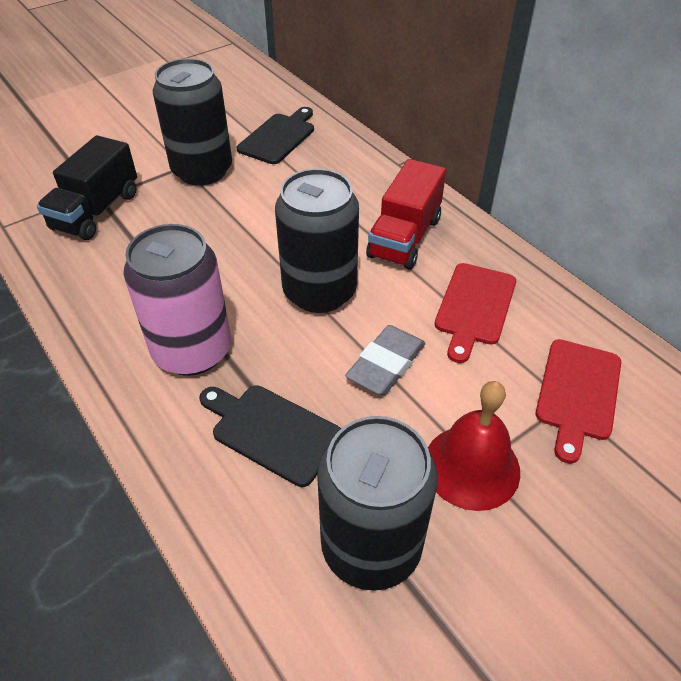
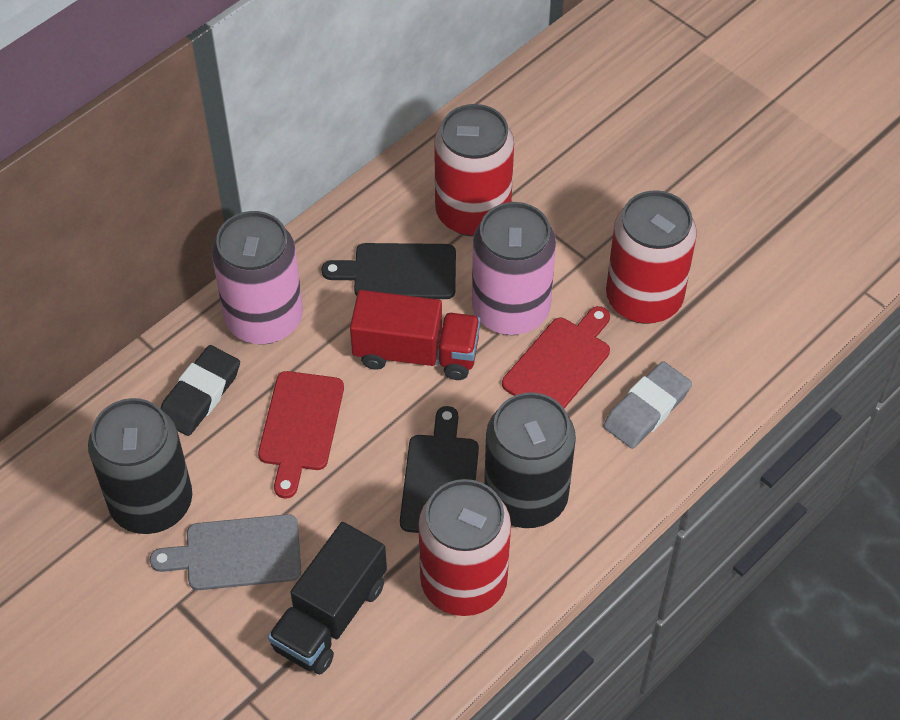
black can: 3 -> 2
black eraser: 0 -> 1
grey cutting board: 0 -> 1
pink can: 1 -> 2
red bell: 1 -> 0
red can: 0 -> 3

